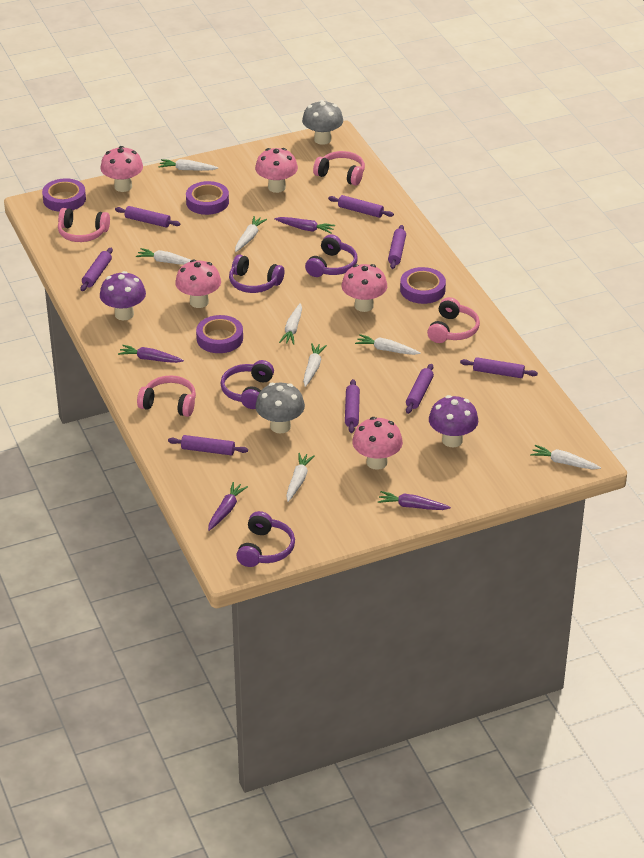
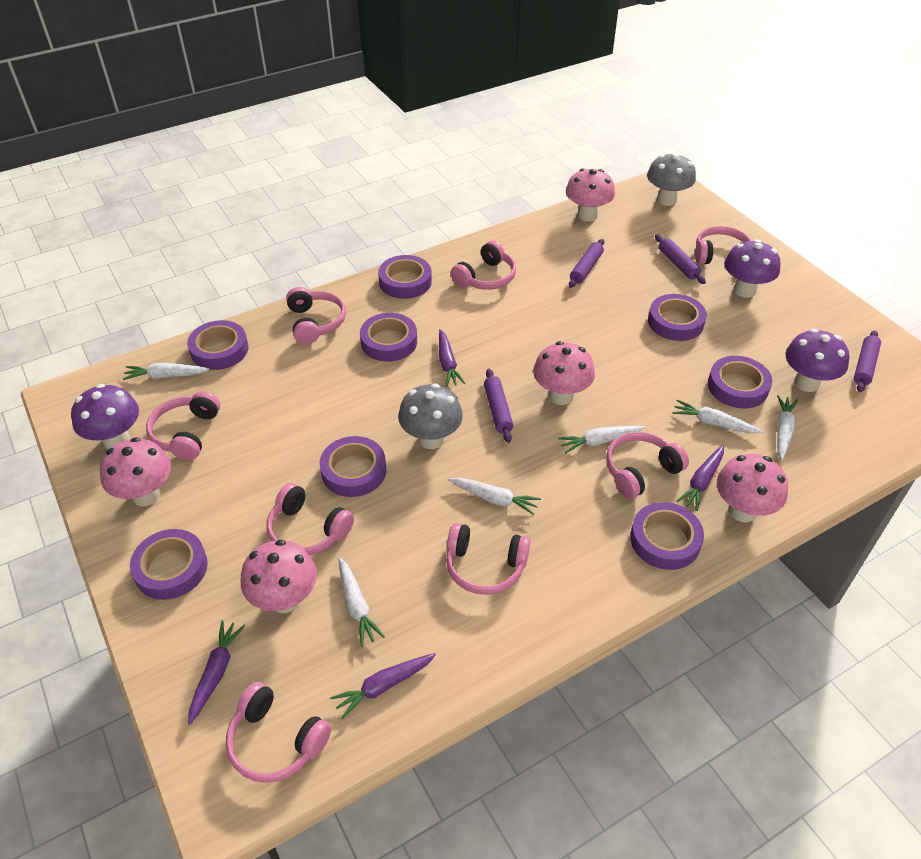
pink headphones: 4 -> 8
purple headphones: 4 -> 0
purple mushroom: 2 -> 3
purple rolling pin: 8 -> 4
purple tape: 4 -> 8
white carrot: 8 -> 6

